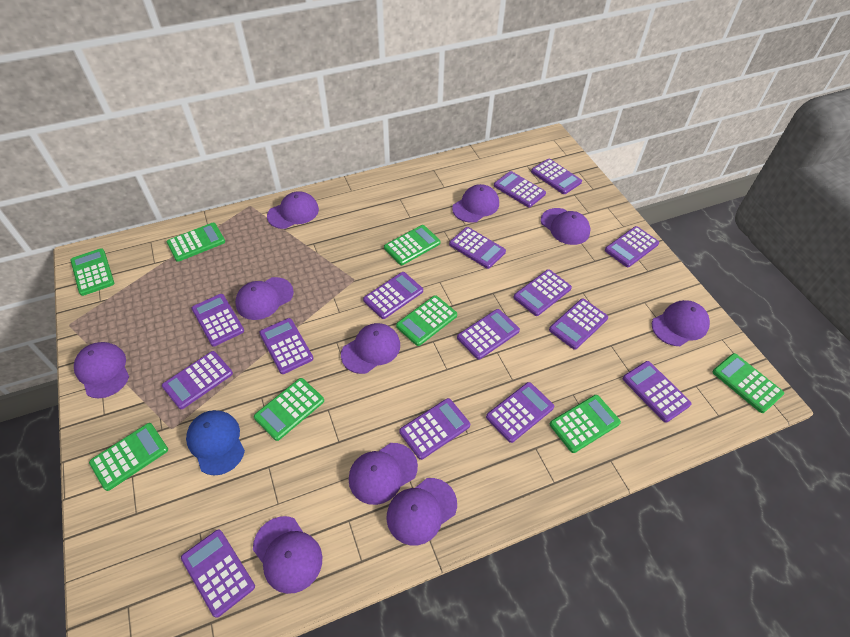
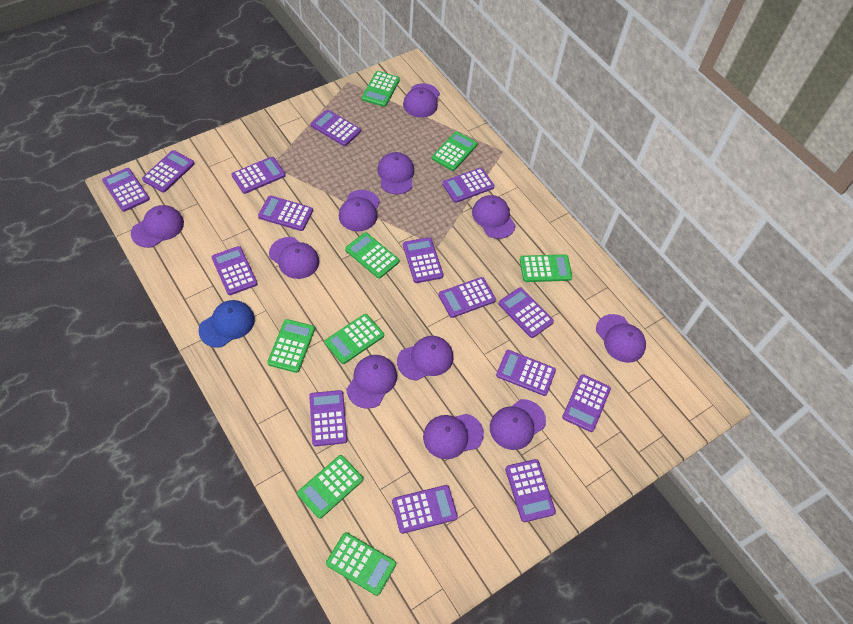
purple cap: 10 -> 11

